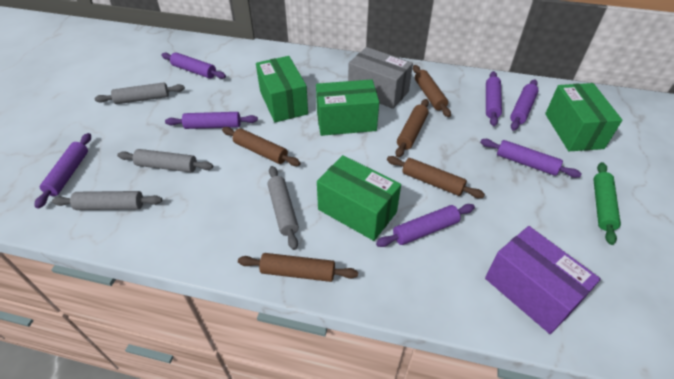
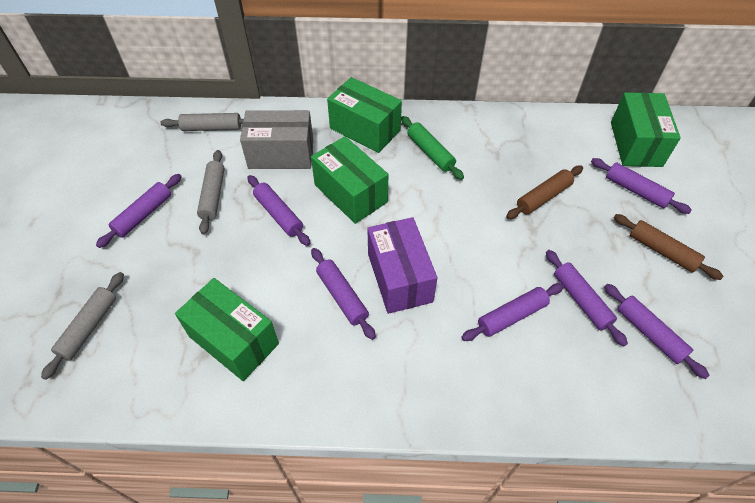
brown rolling pin: 5 -> 2
grey rolling pin: 4 -> 3

